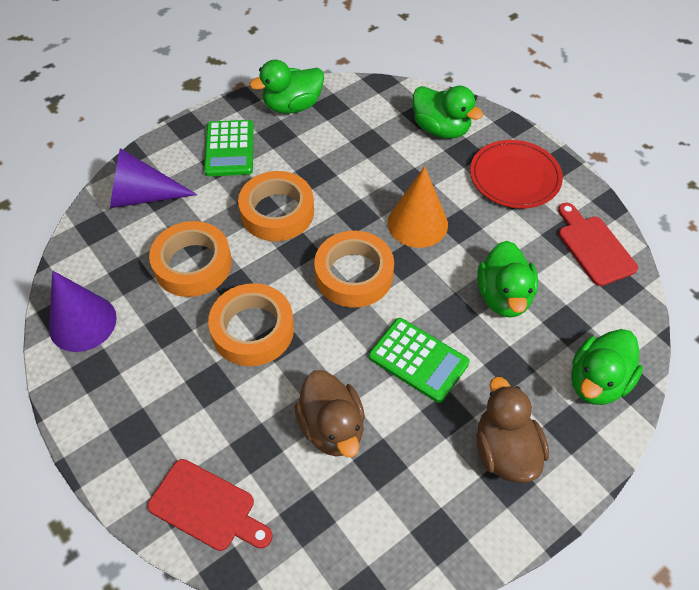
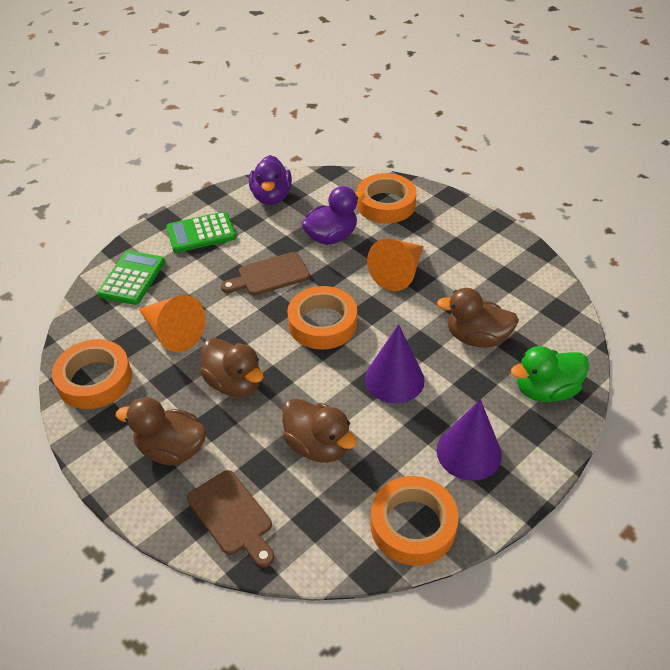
brown cutting board: 0 -> 2
brown duck: 2 -> 4
green duck: 4 -> 1
orange cone: 1 -> 2
purple duck: 0 -> 2
red cutting board: 2 -> 0
red plate: 1 -> 0

